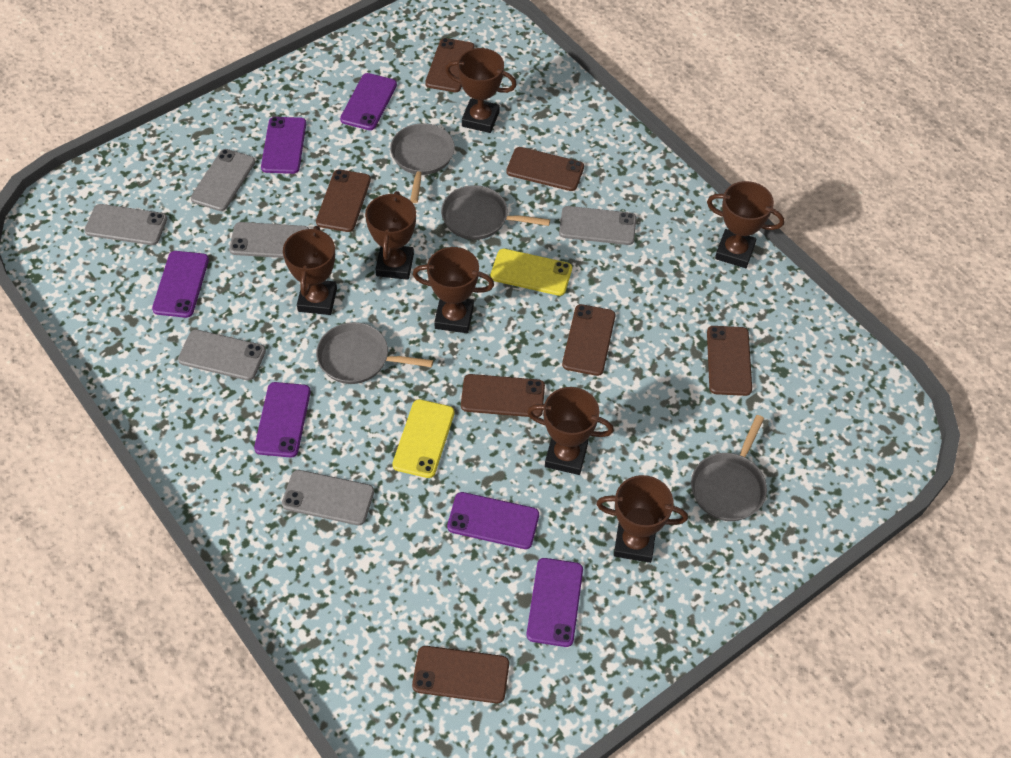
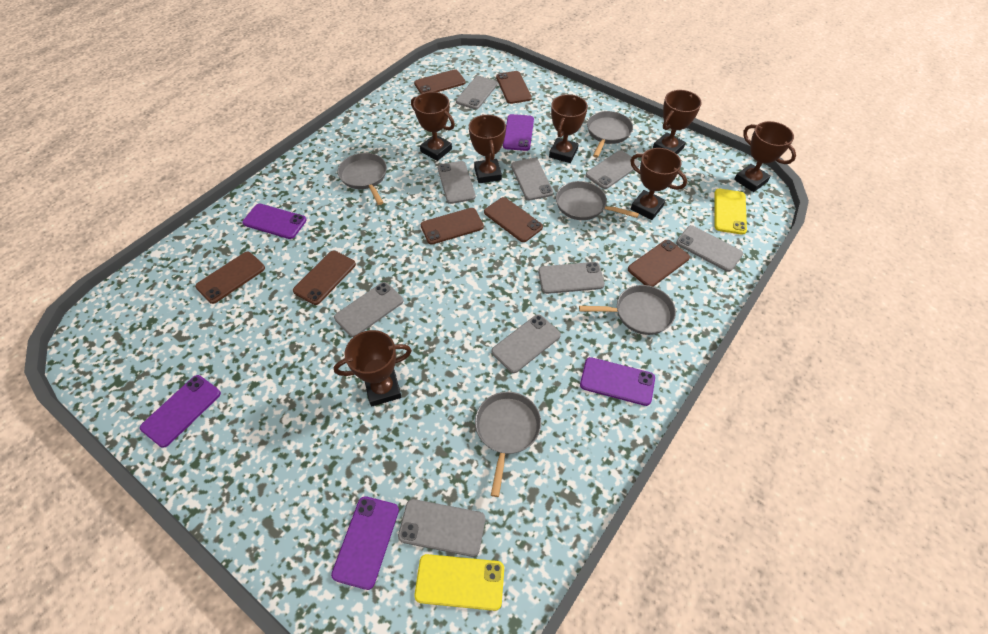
grey pan: 4 -> 5
grey phone: 6 -> 9
purple phone: 6 -> 5

